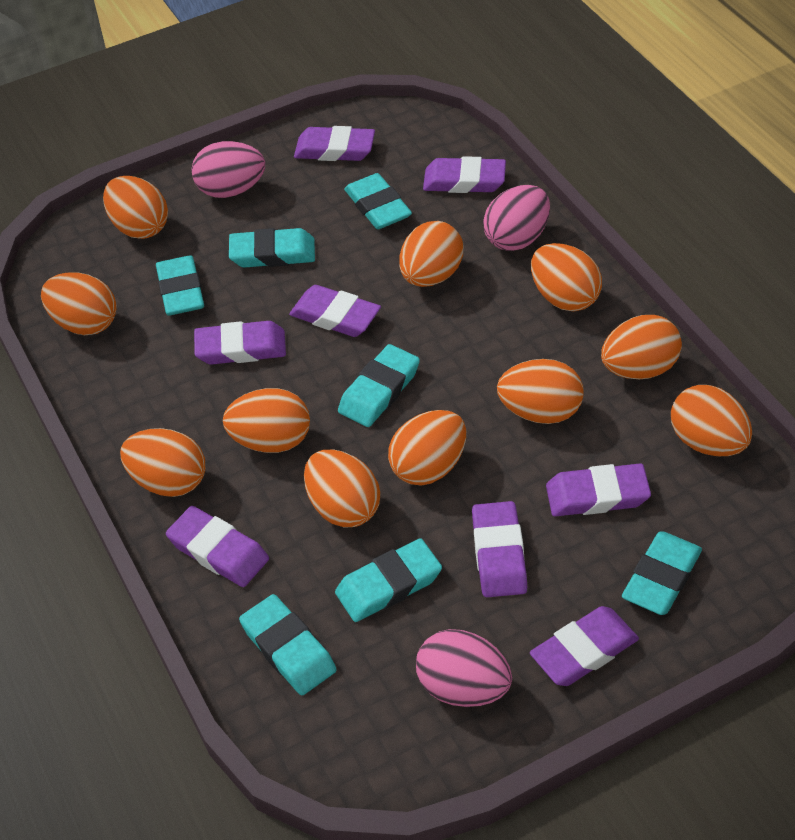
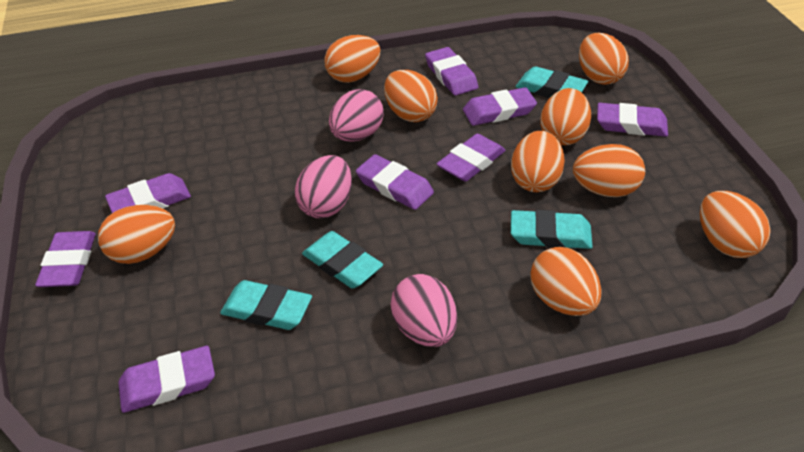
orange egg: 11 -> 9
turquoise eraser: 7 -> 4

